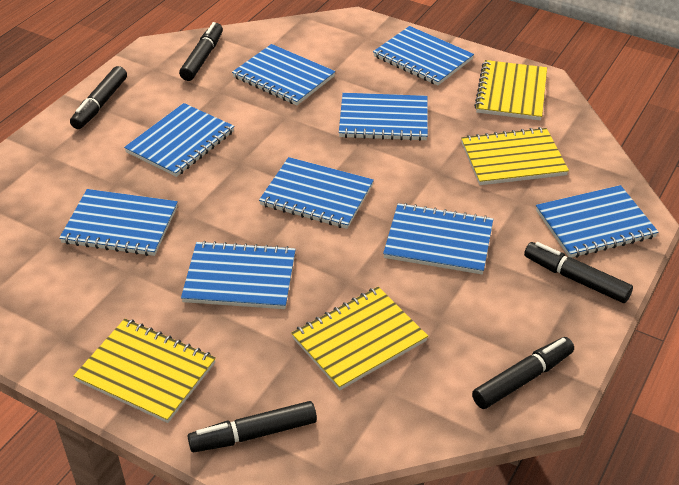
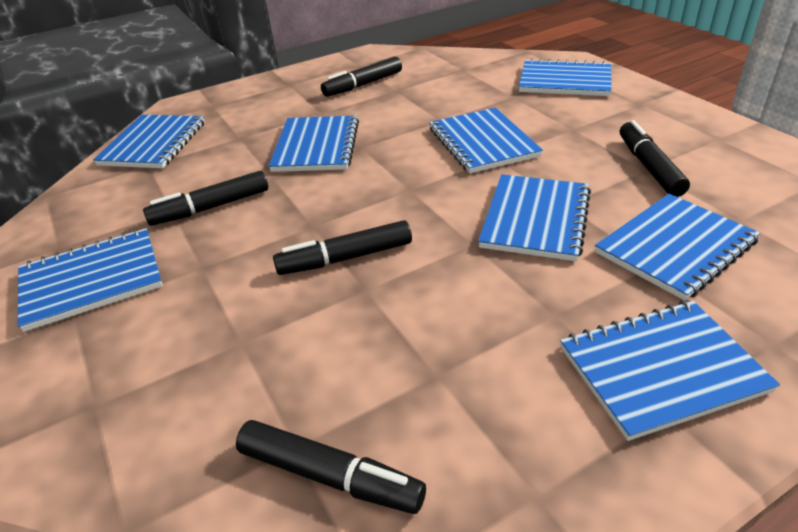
blue notebook: 9 -> 8
yellow notebook: 4 -> 0

